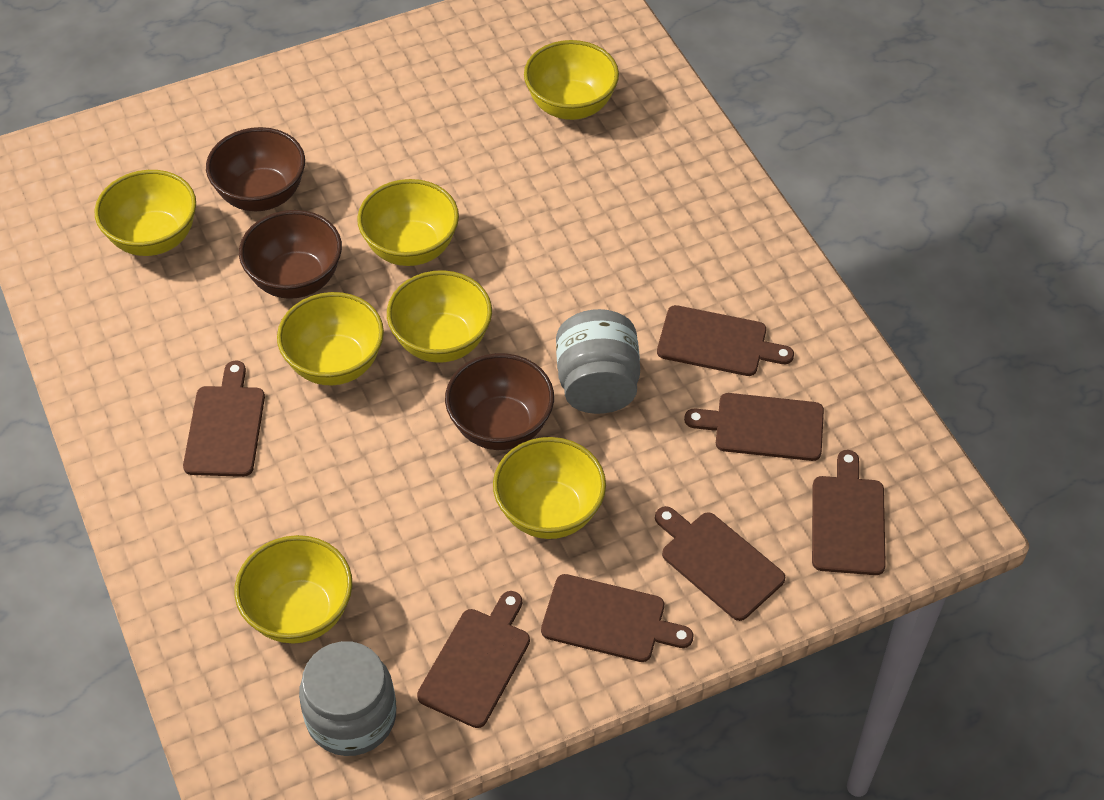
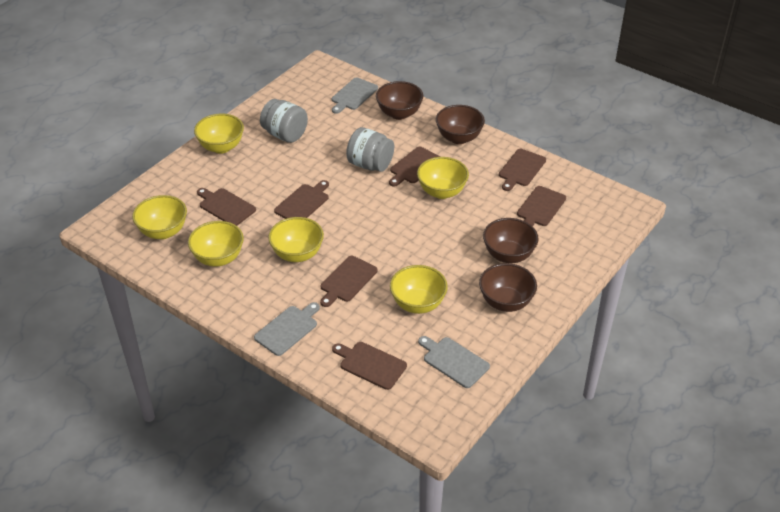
brown bowl: 3 -> 4
grey cutting board: 0 -> 3
yellow bowl: 7 -> 6

